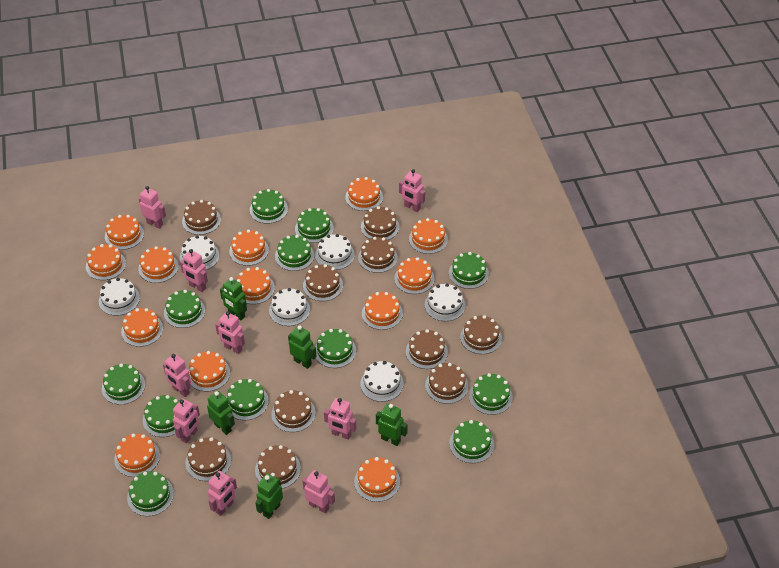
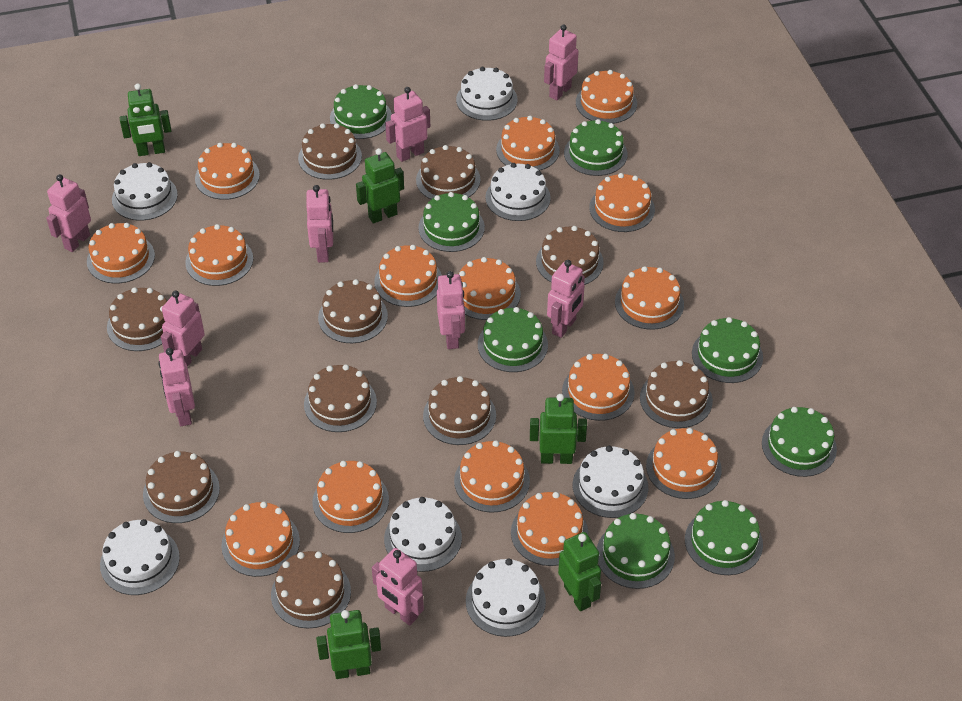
green cake: 12 -> 8
orange cake: 13 -> 15
white cake: 6 -> 7

